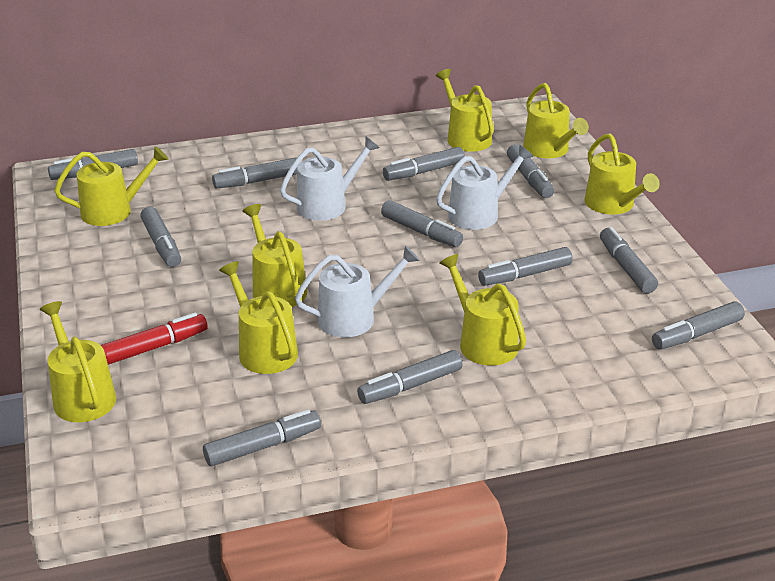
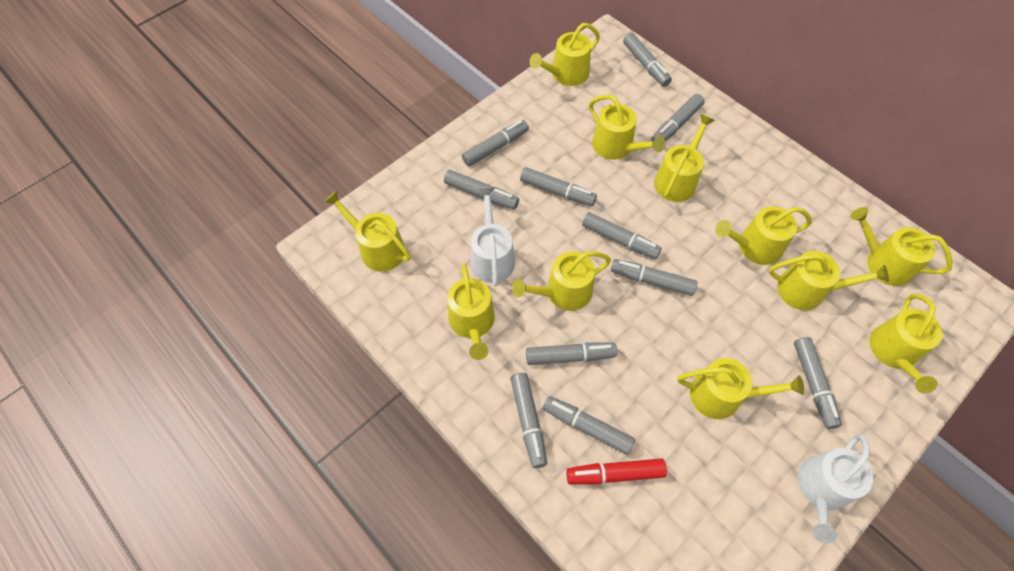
white watering can: 3 -> 2
yellow watering can: 8 -> 11

